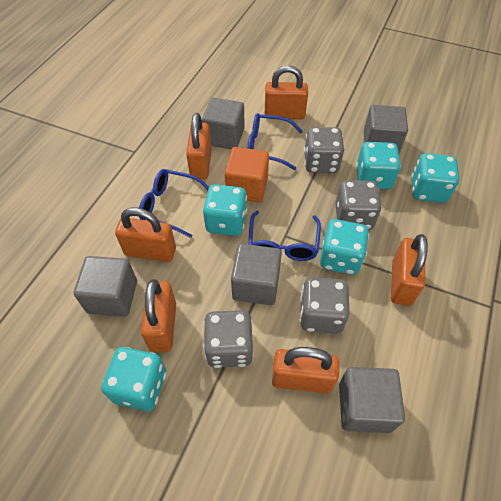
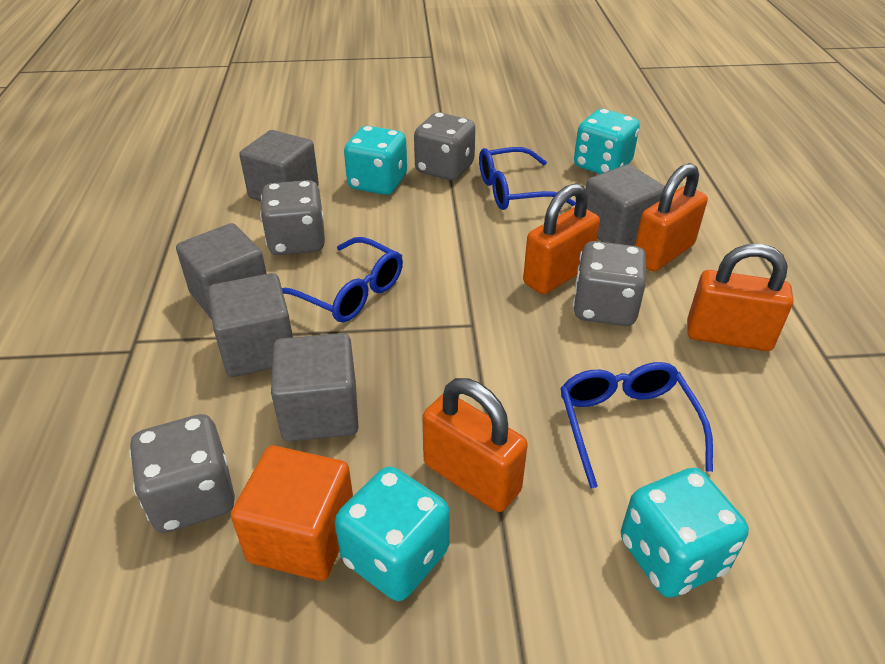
orange padlock: 6 -> 4
turquoise dice: 5 -> 4

